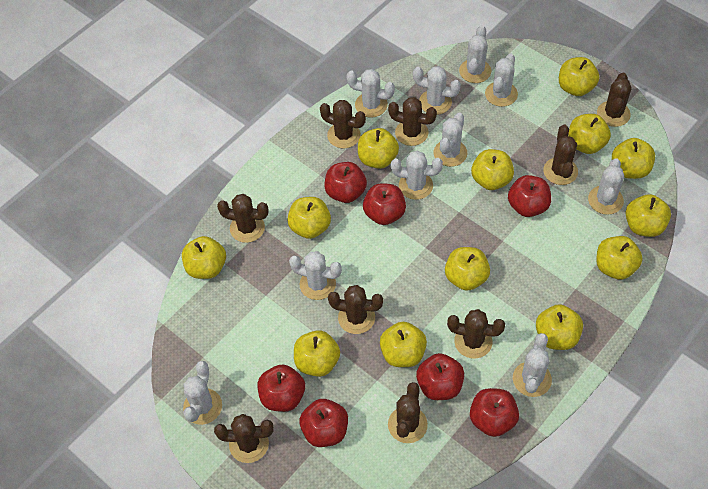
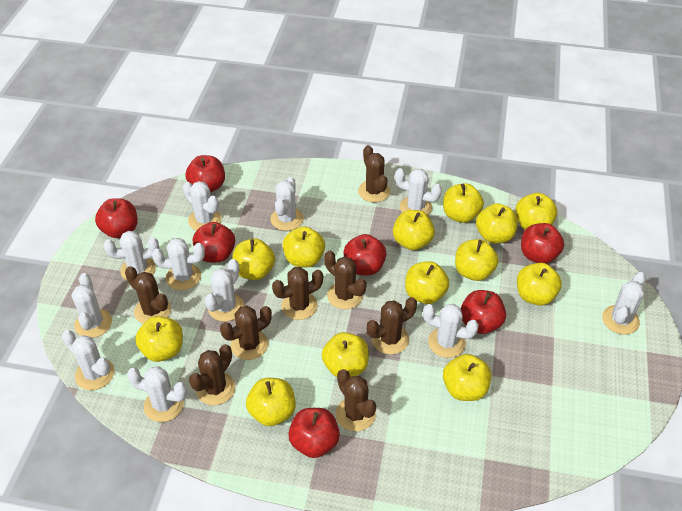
brown cactus: 9 -> 8
white cactus: 10 -> 11

